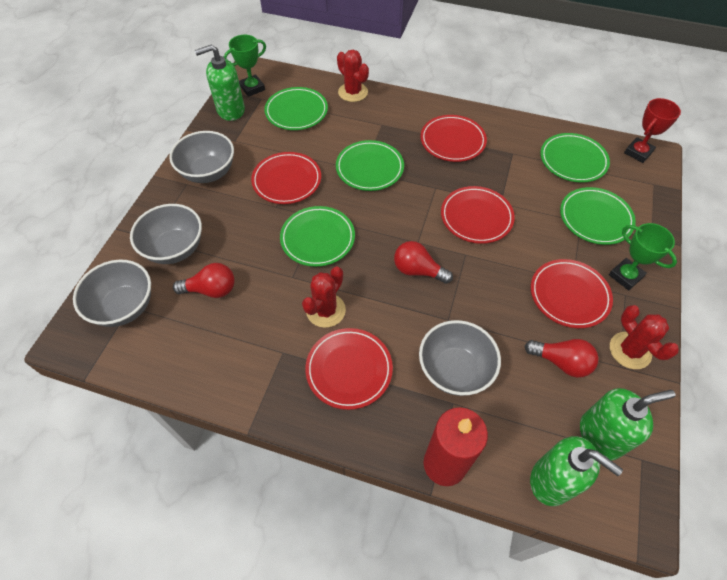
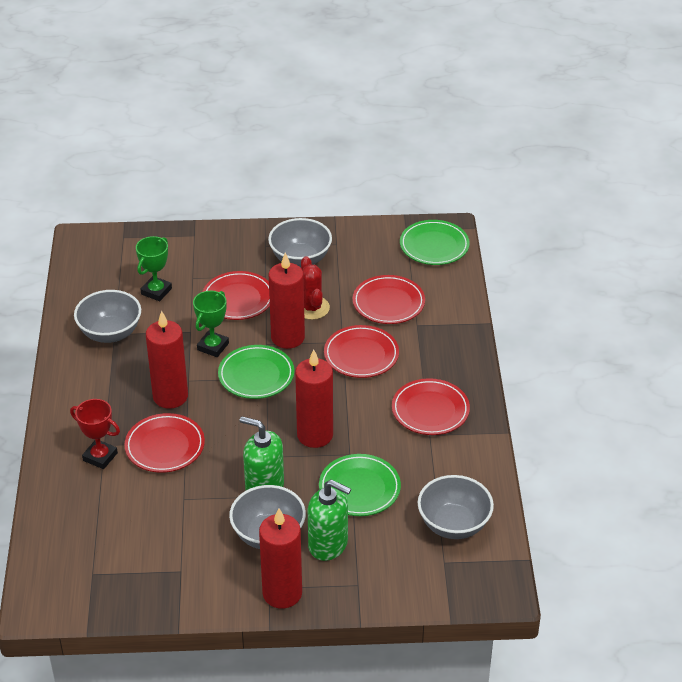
green plate: 5 -> 3
green soap dispenser: 3 -> 2
red cactus: 3 -> 1
red candle: 1 -> 4
red light bulb: 3 -> 0

